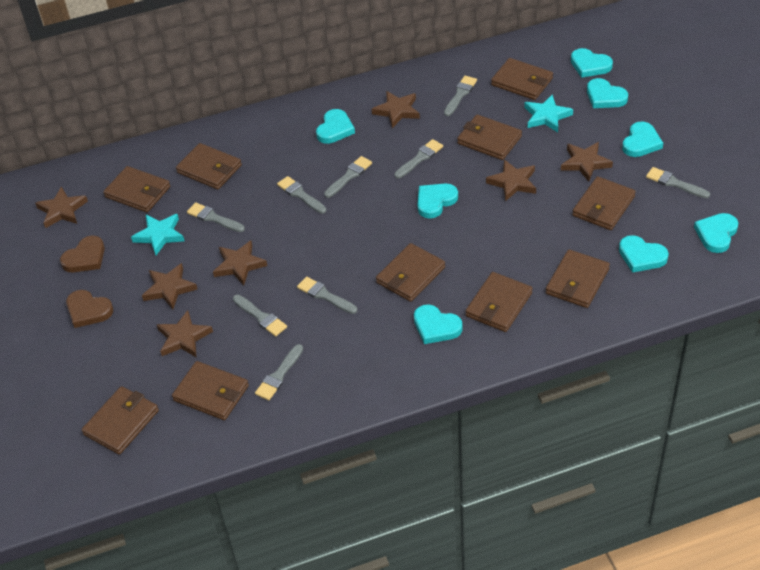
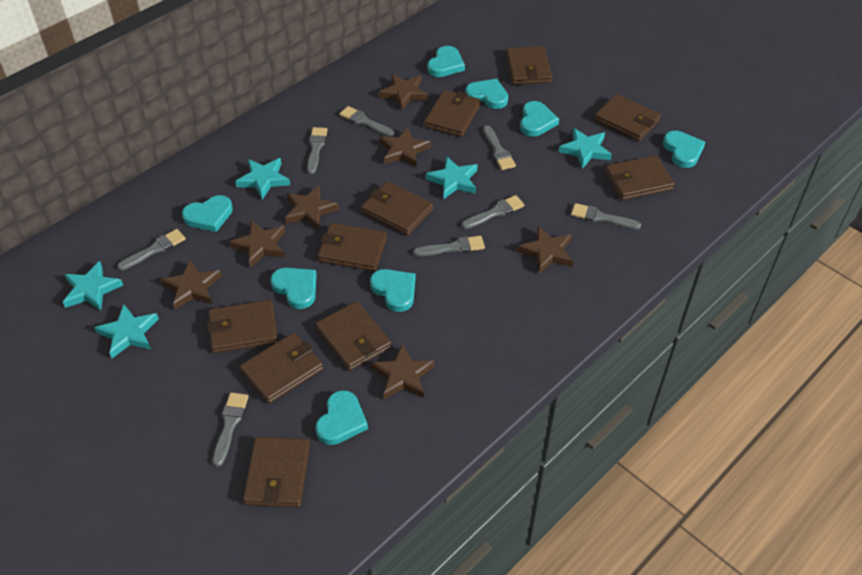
brown heart: 2 -> 0
grey brush: 9 -> 8
turquoise star: 2 -> 5

